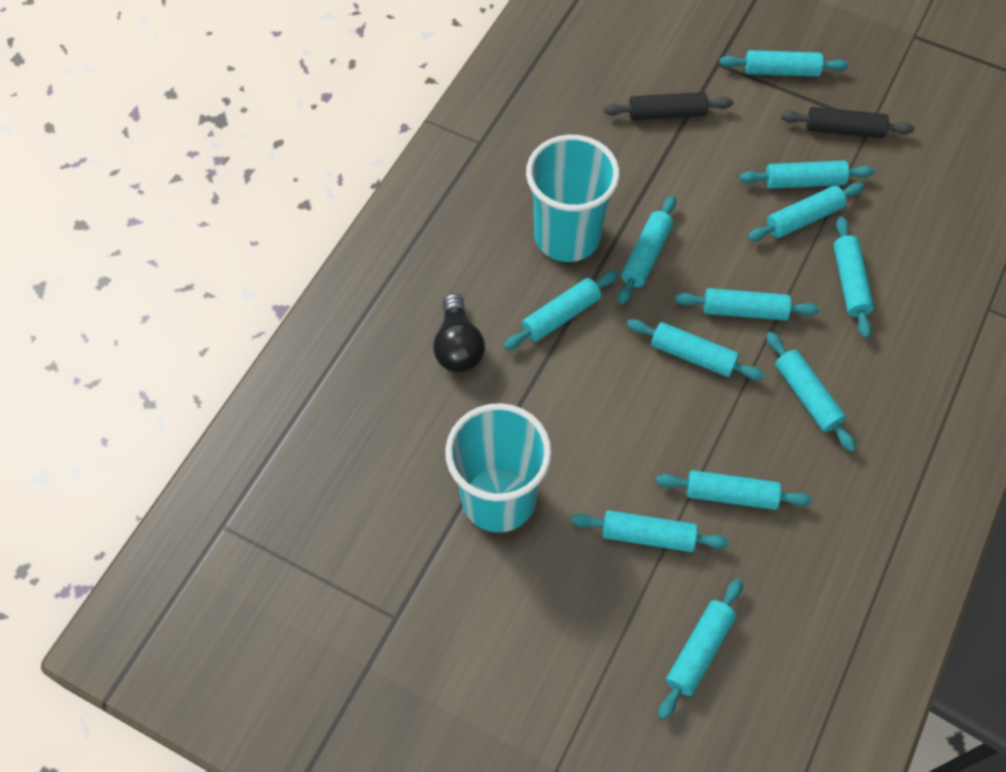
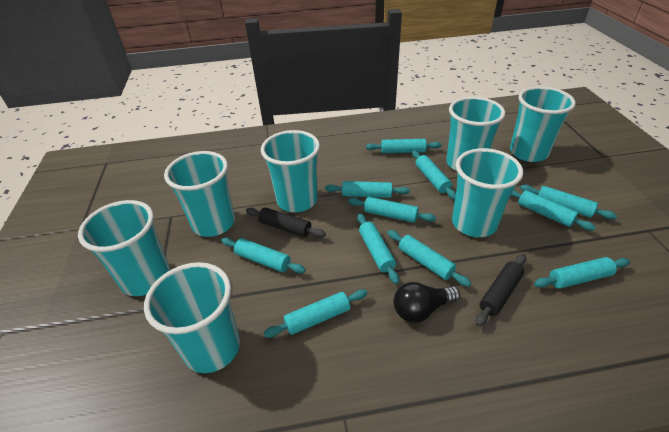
turquoise cup: 2 -> 7
turquoise rolling pin: 12 -> 11

